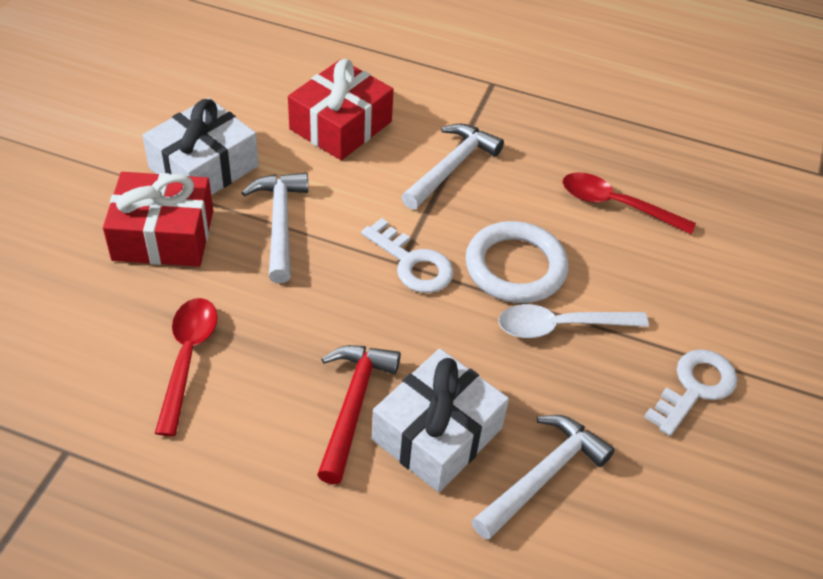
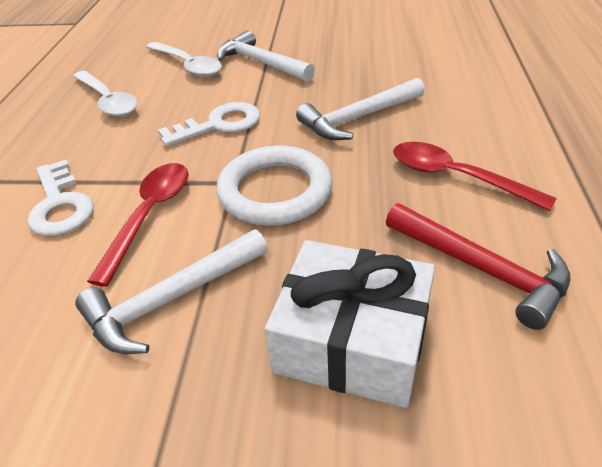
red gift: 2 -> 0
white gift: 2 -> 1
white spoon: 1 -> 2

